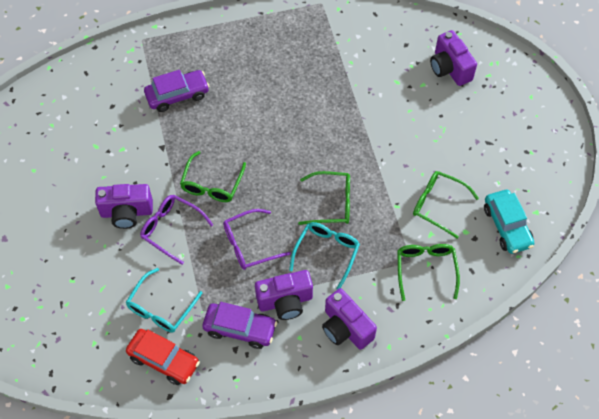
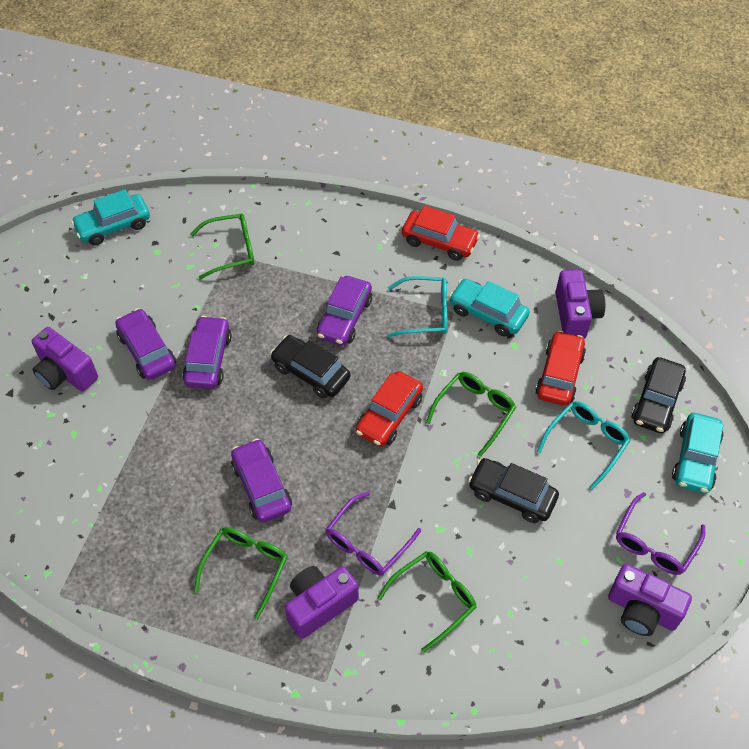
black car: 0 -> 3
purple car: 2 -> 4
red car: 1 -> 3
turquoise car: 1 -> 3

